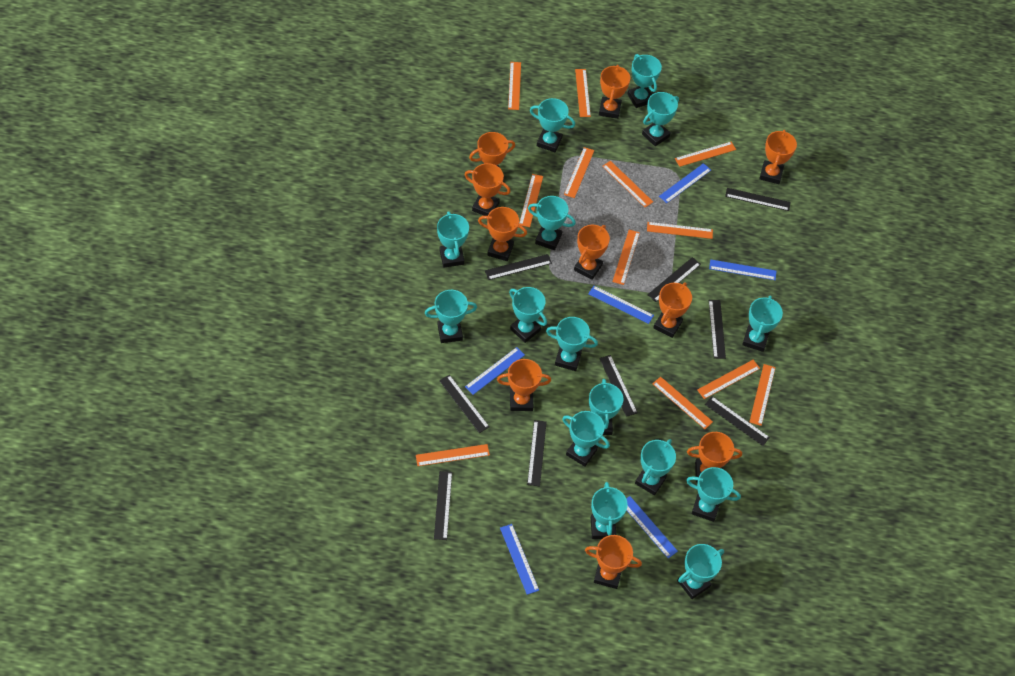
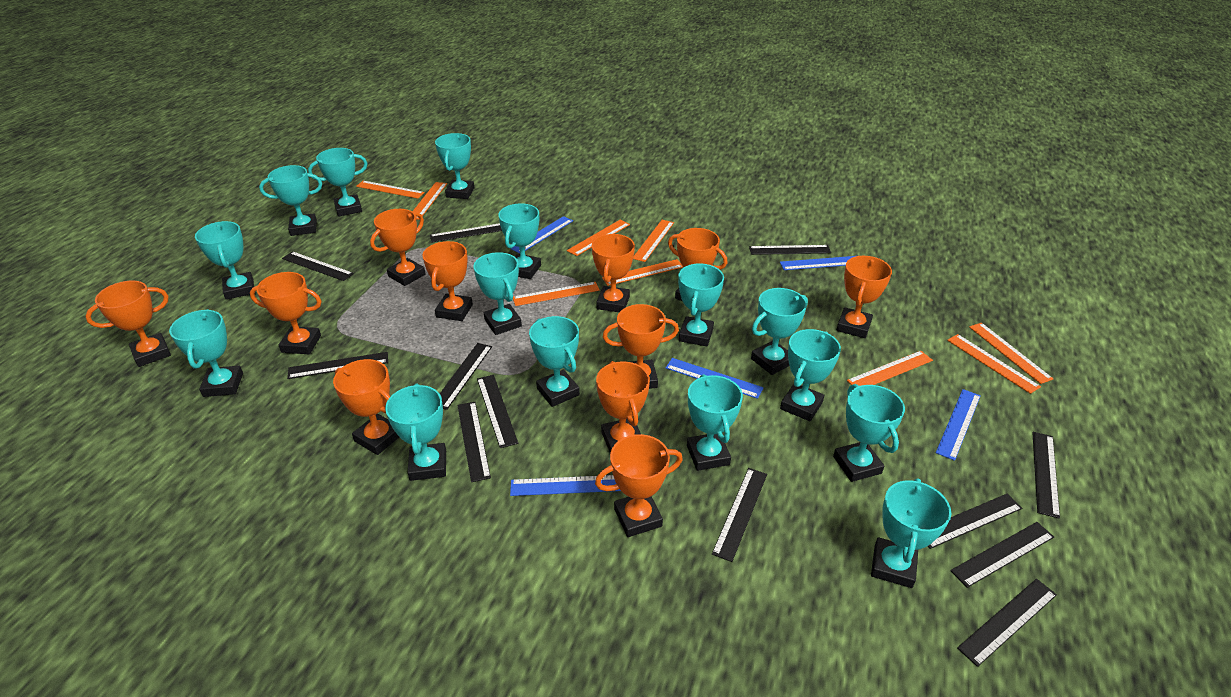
black ruler: 9 -> 12
blue ruler: 6 -> 5
orange ruler: 12 -> 9
orange trophy: 10 -> 11

